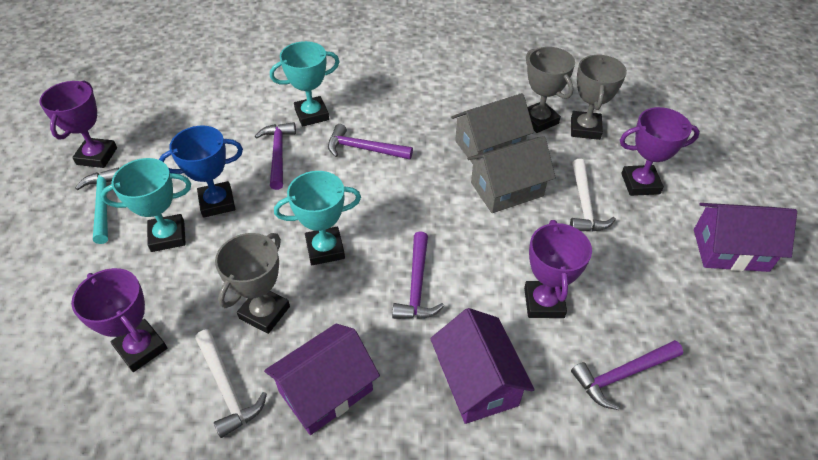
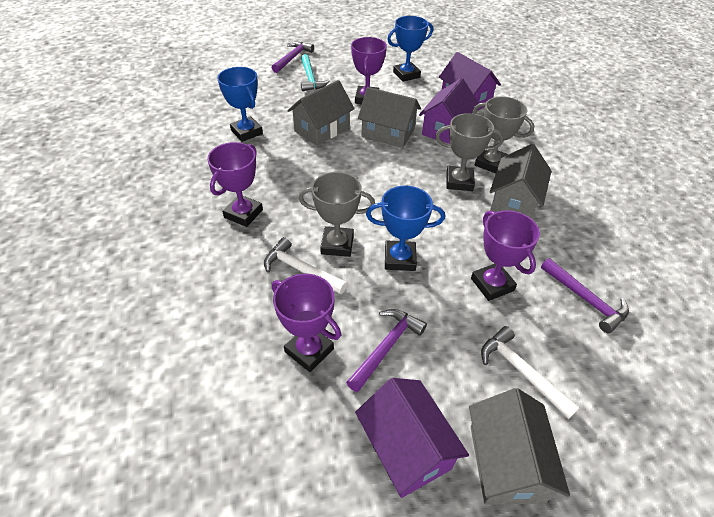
blue trophy: 1 -> 3
grey house: 2 -> 4
purple hammer: 4 -> 3
turquoise trophy: 3 -> 0

